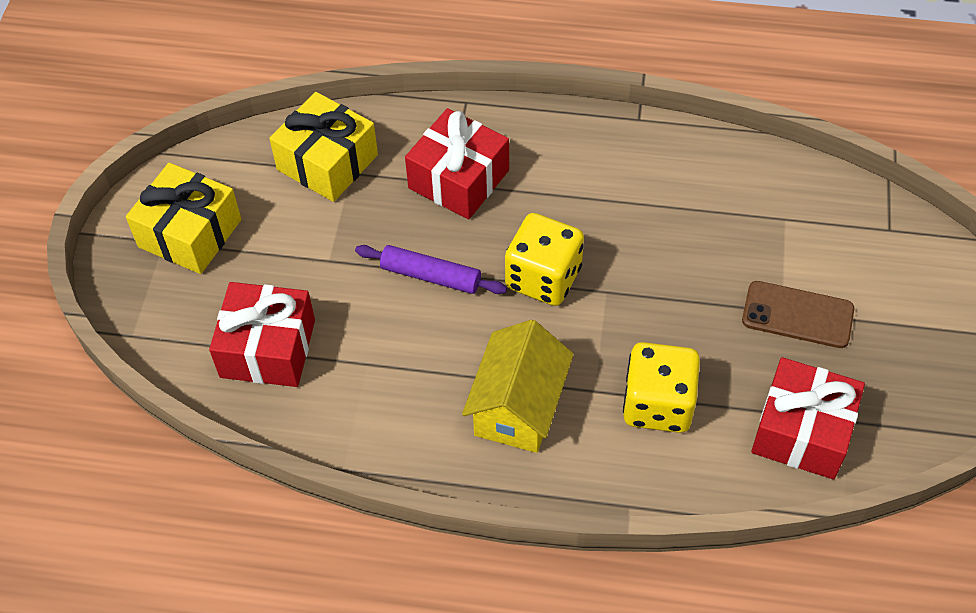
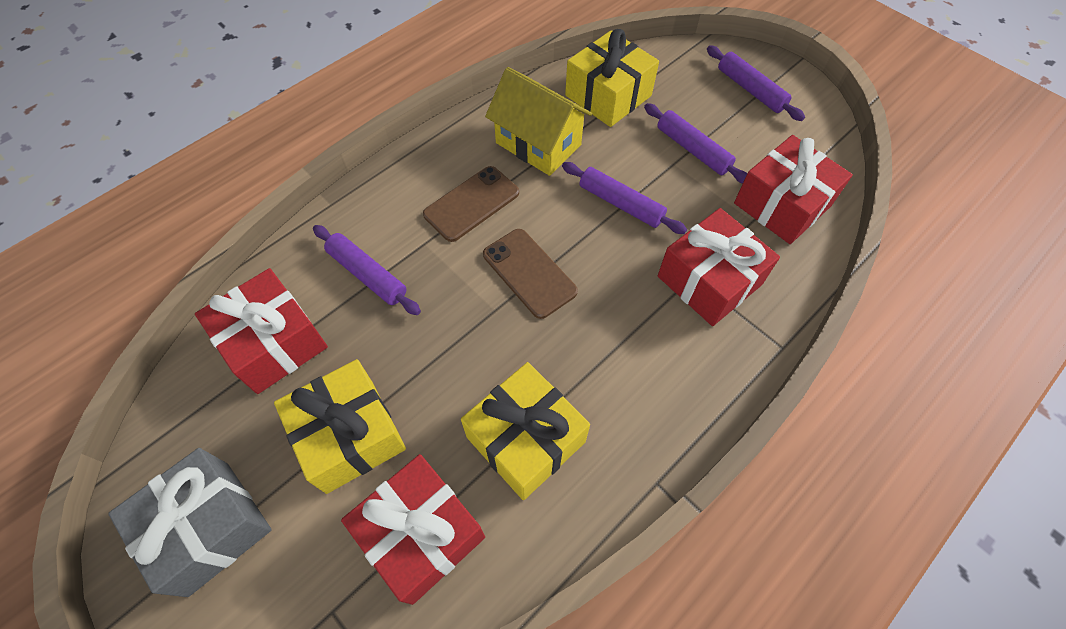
brown phone: 1 -> 2
grey gift: 0 -> 1
purple rolling pin: 1 -> 4
red gift: 3 -> 4
yellow dice: 2 -> 0
yellow gift: 2 -> 3

